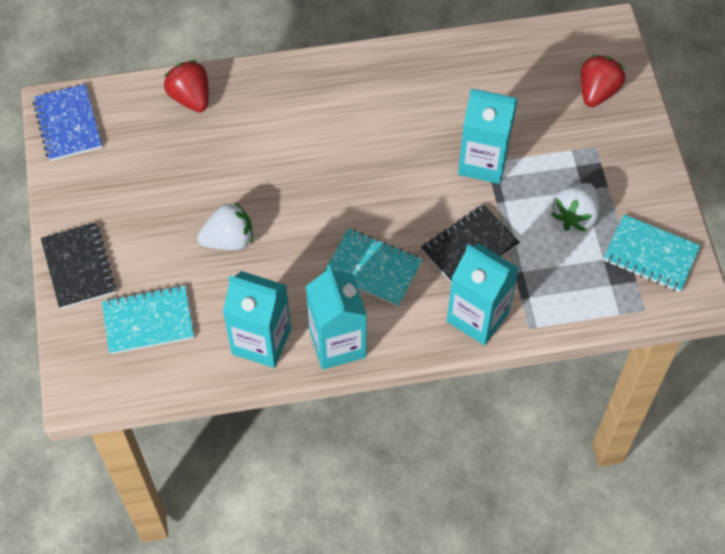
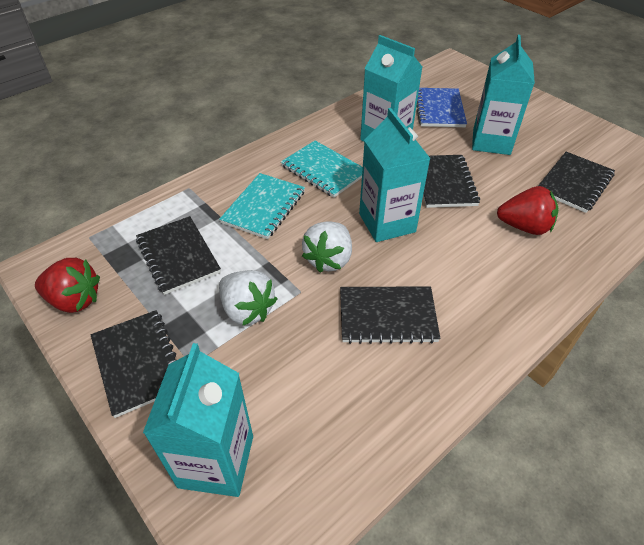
black notebook: 2 -> 5
turquoise notebook: 3 -> 2

